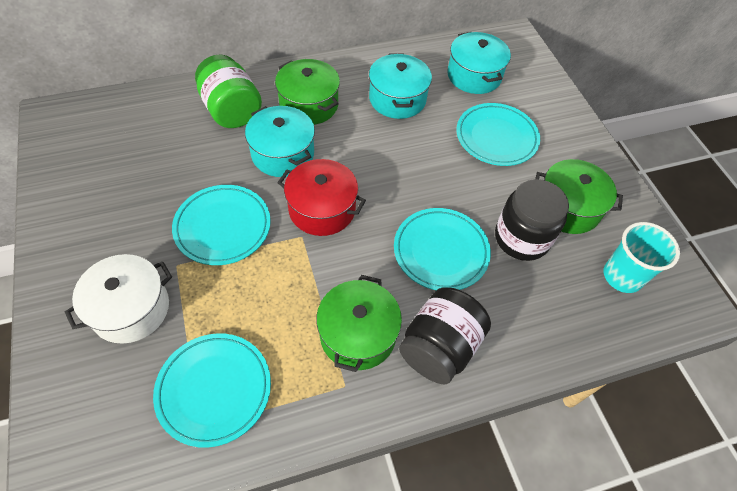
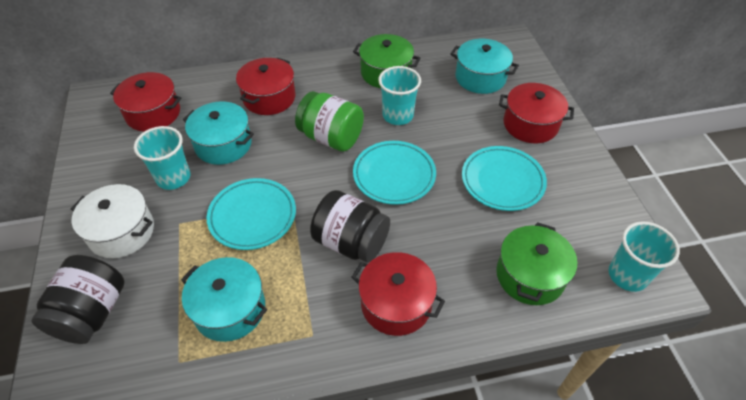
green pot: 3 -> 2
red pot: 1 -> 4
turquoise cup: 1 -> 3
turquoise plate: 4 -> 3

